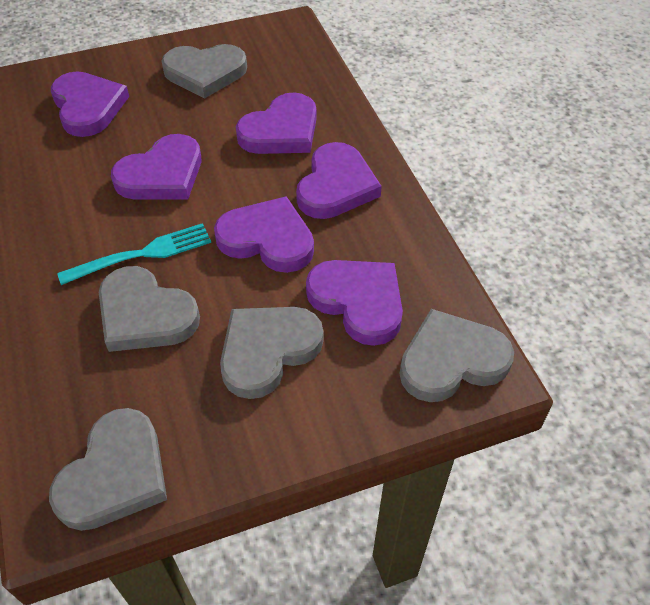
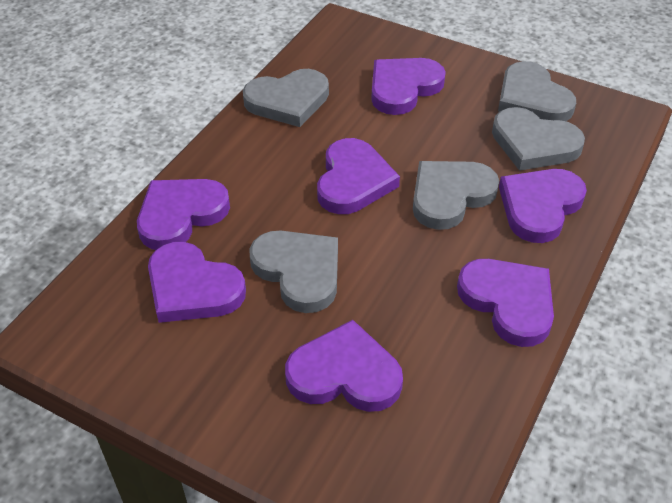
purple heart: 6 -> 7
turquoise fork: 1 -> 0

